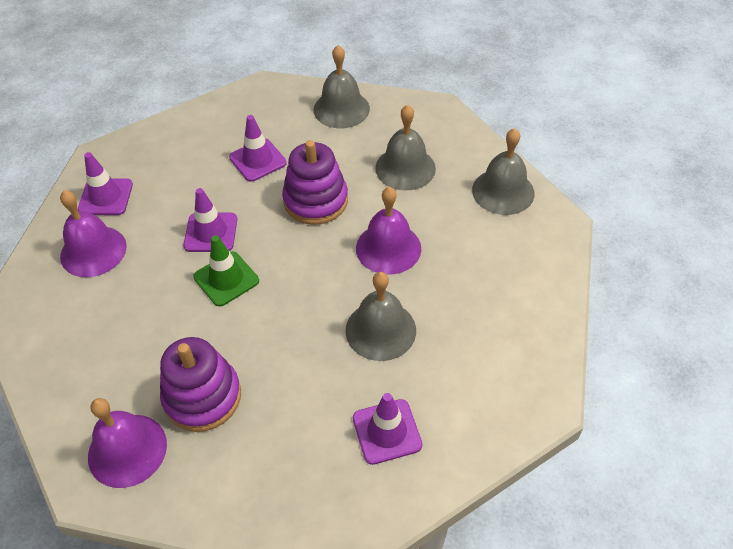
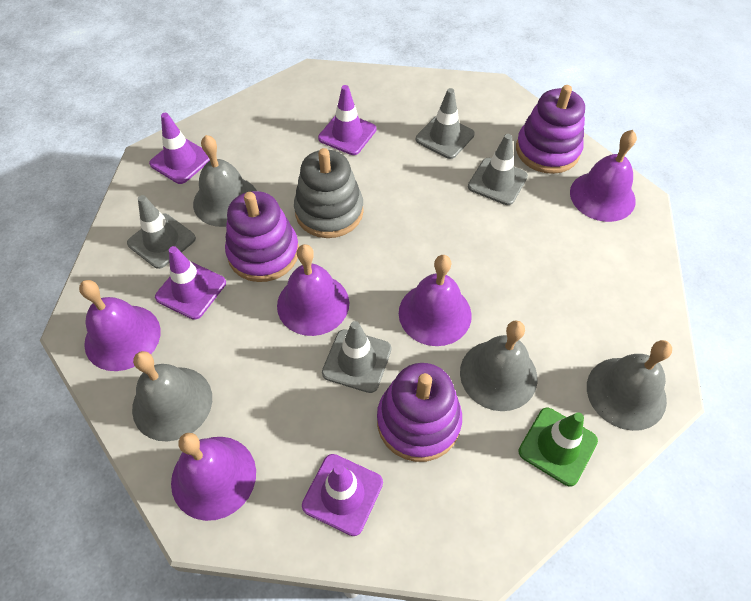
grey stacking toy: 0 -> 1
grey traffic cone: 0 -> 4
purple bell: 3 -> 5
purple stacking toy: 2 -> 3

